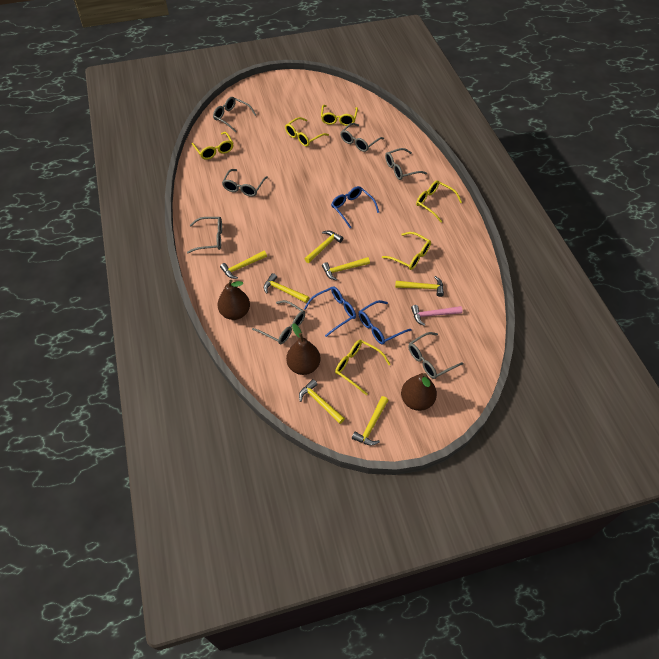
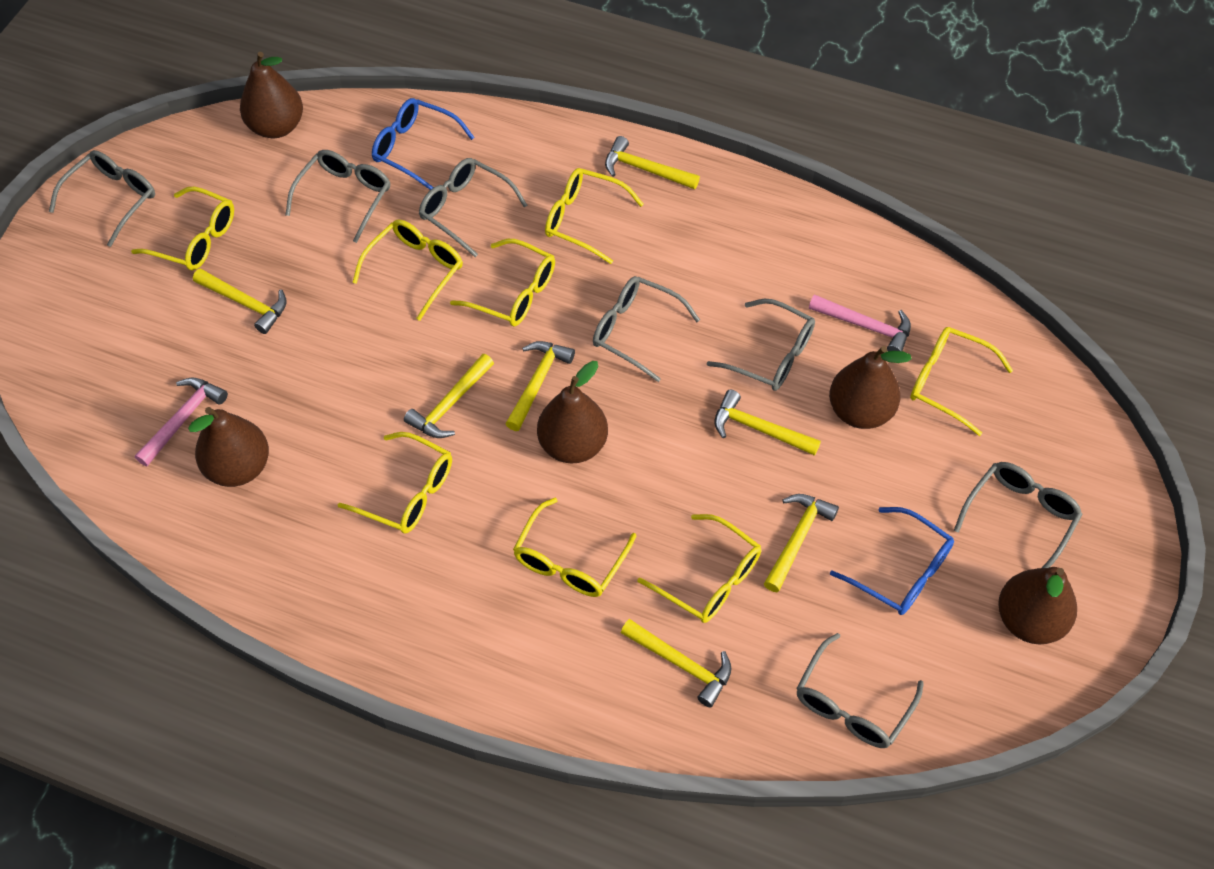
blue glasses: 3 -> 2
brown pear: 3 -> 5
pink hammer: 1 -> 2
yellow glasses: 6 -> 8

